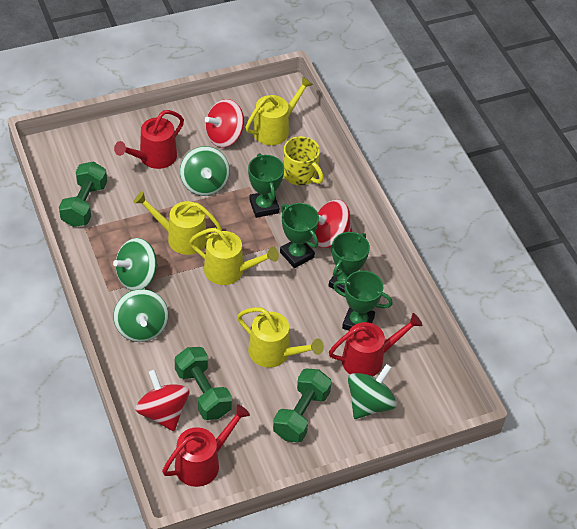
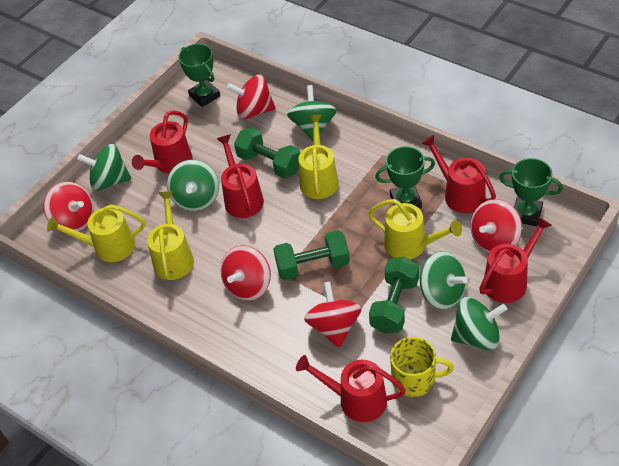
green spinning top: 4 -> 5
green trophy: 4 -> 3
red spinning top: 3 -> 5
red watering can: 3 -> 5

